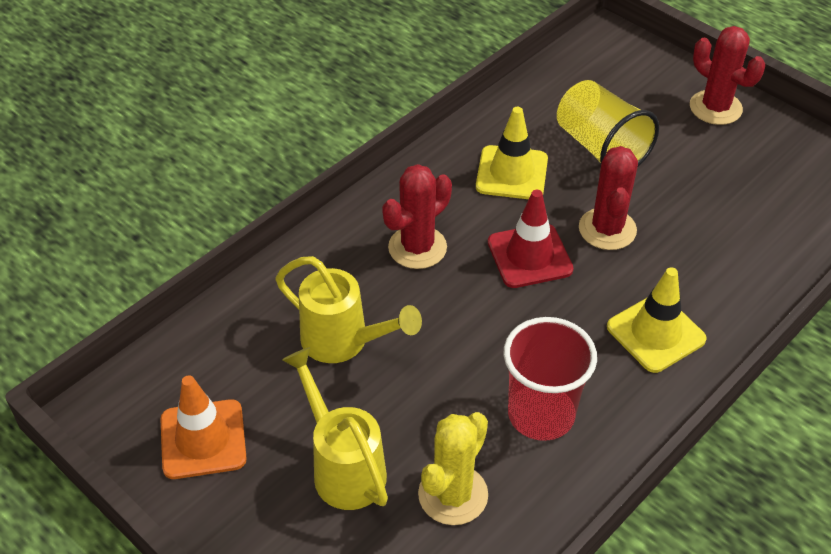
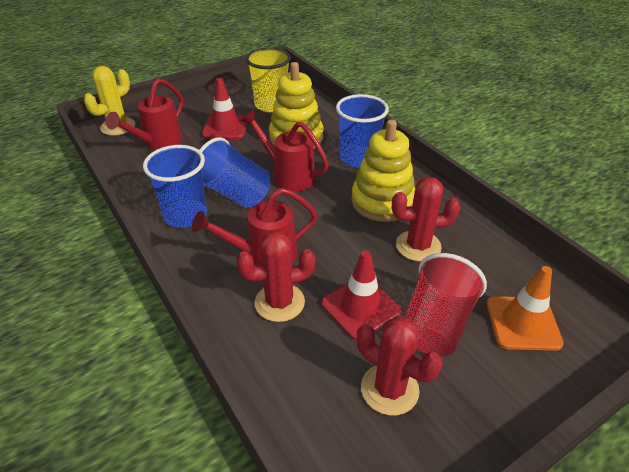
blue cup: 0 -> 3
red traffic cone: 1 -> 2
red watering can: 0 -> 3
yellow stacking toy: 0 -> 2
yellow traffic cone: 2 -> 0
yellow watering can: 2 -> 0

